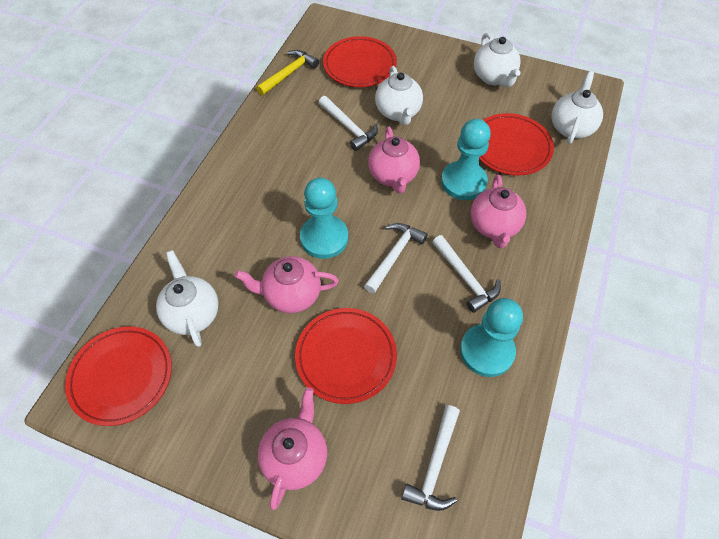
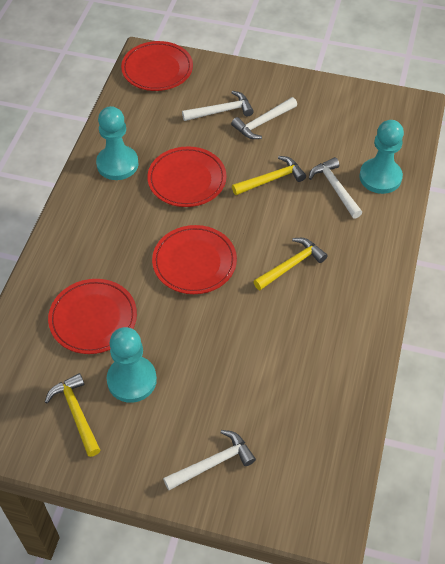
pink teapot: 4 -> 0
white teapot: 4 -> 0
yellow hammer: 1 -> 3

